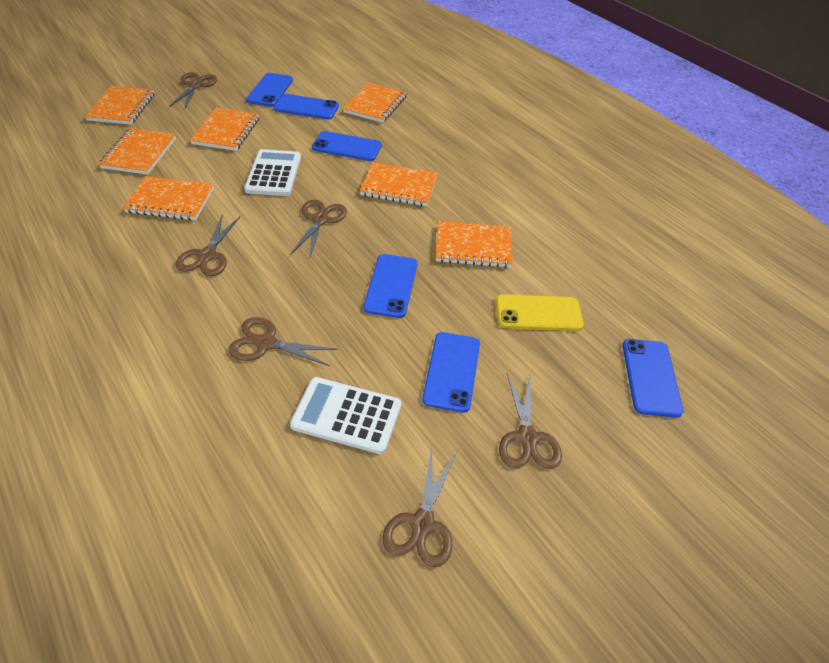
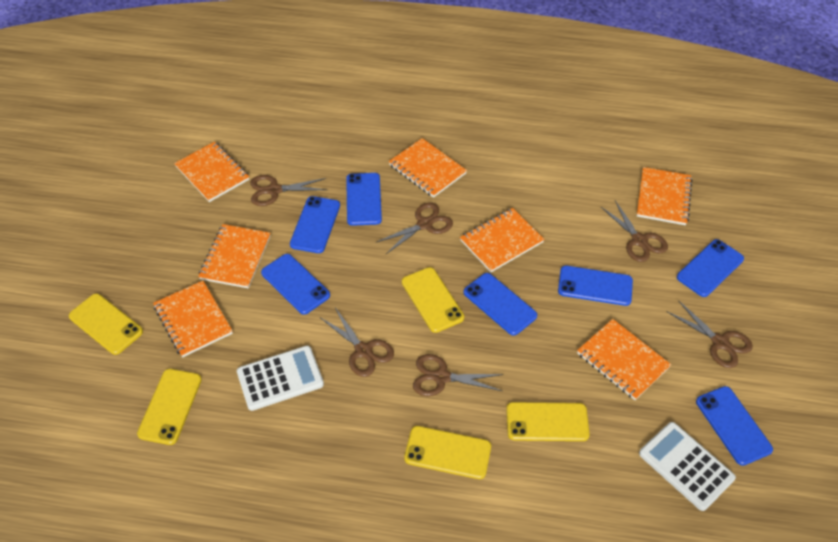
blue phone: 6 -> 7
yellow phone: 1 -> 5

